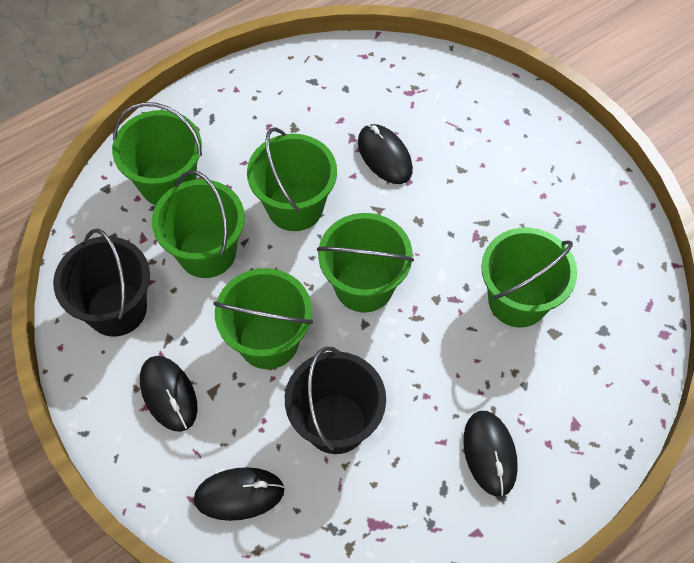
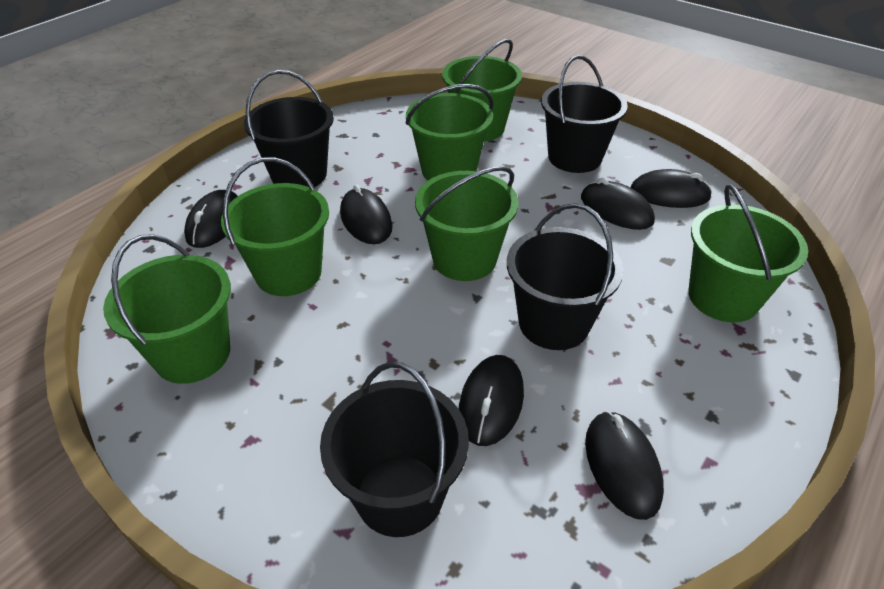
black bucket: 2 -> 4
black mouse: 4 -> 6

